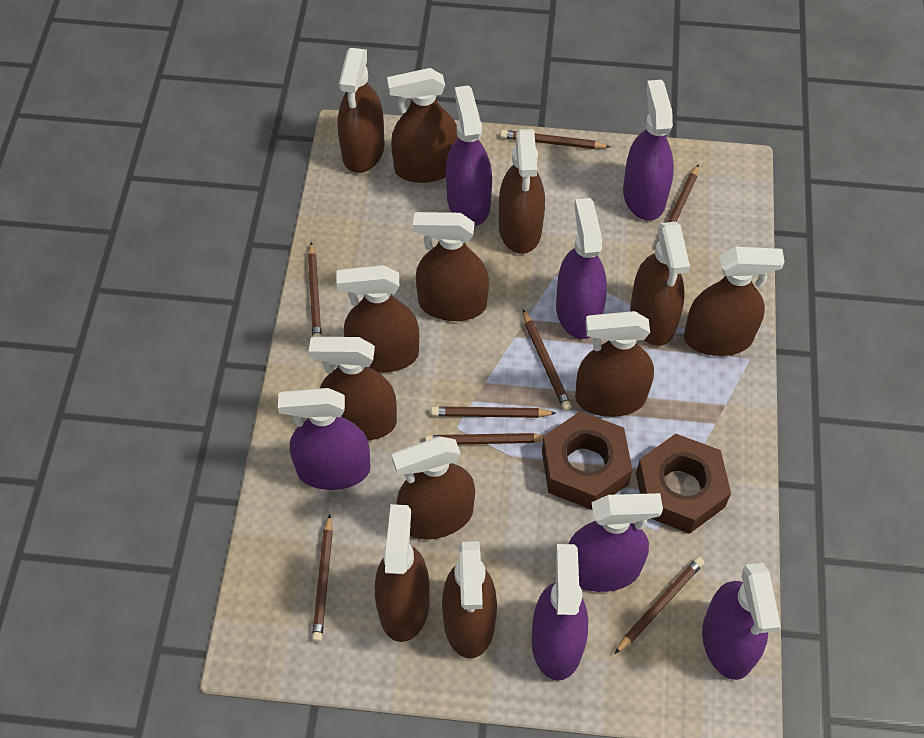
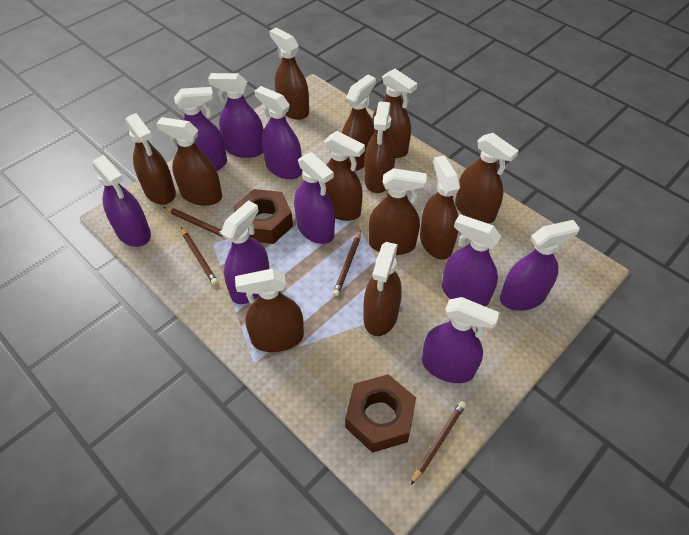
brown pencil: 8 -> 4
purple spray bottle: 7 -> 9

